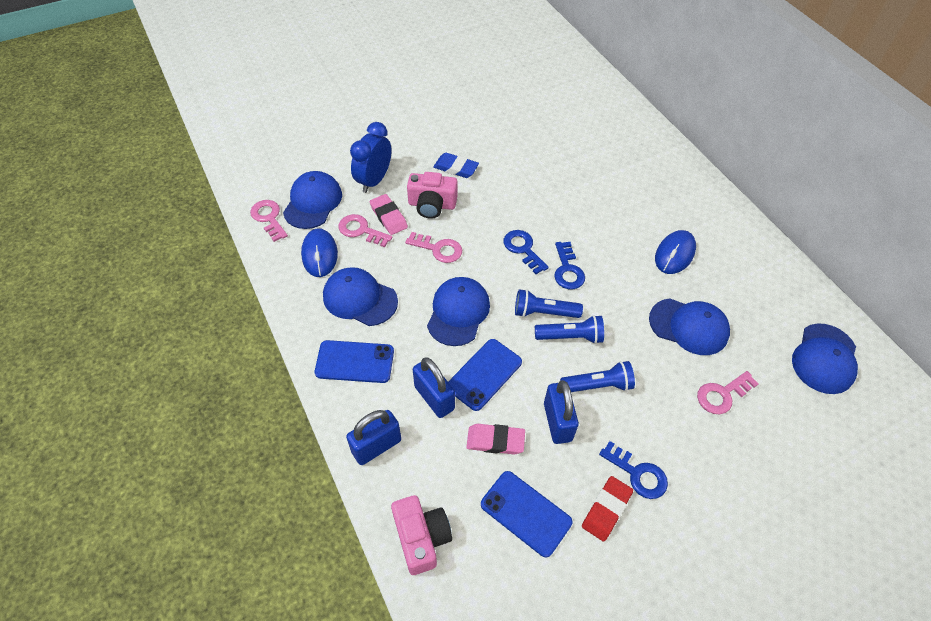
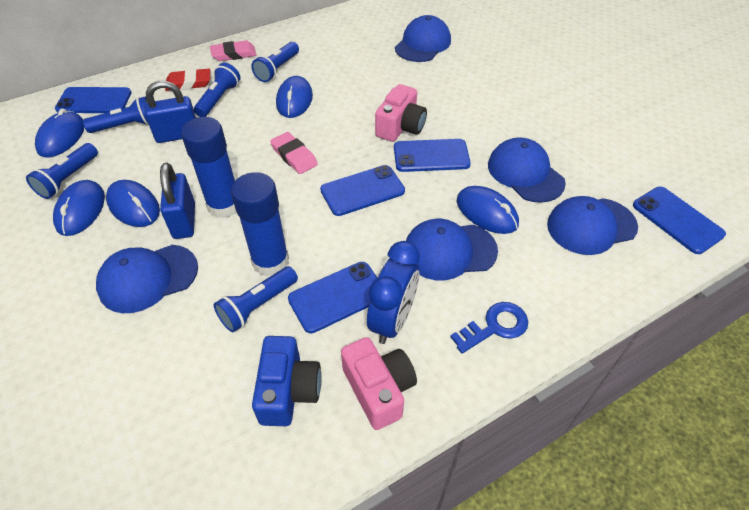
blue camera: 0 -> 1
blue eraser: 1 -> 0
blue flashlight: 3 -> 5
blue glue stick: 0 -> 2
blue key: 3 -> 1
blue mouse: 2 -> 5
blue padlock: 3 -> 2
blue phone: 3 -> 5
pink key: 4 -> 0

